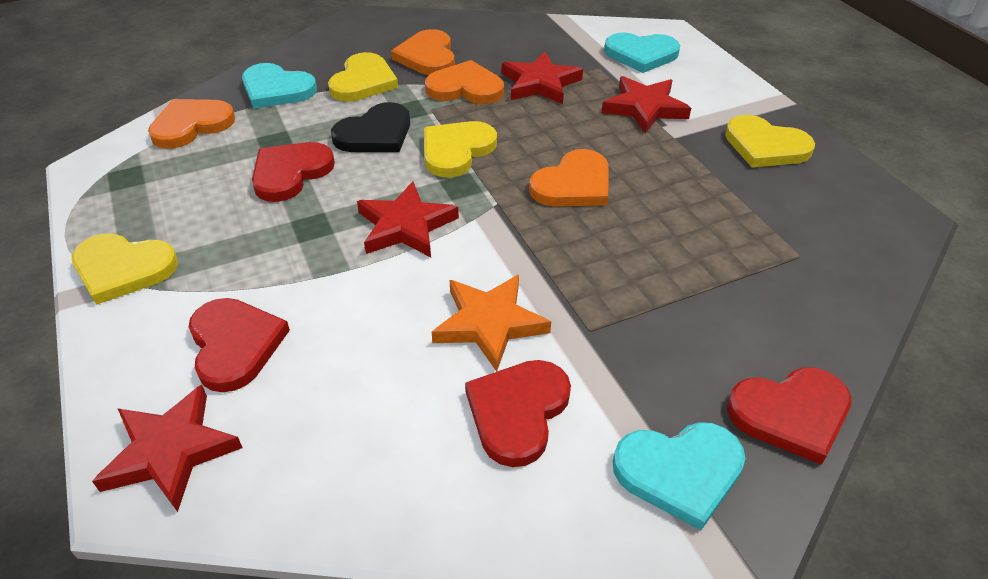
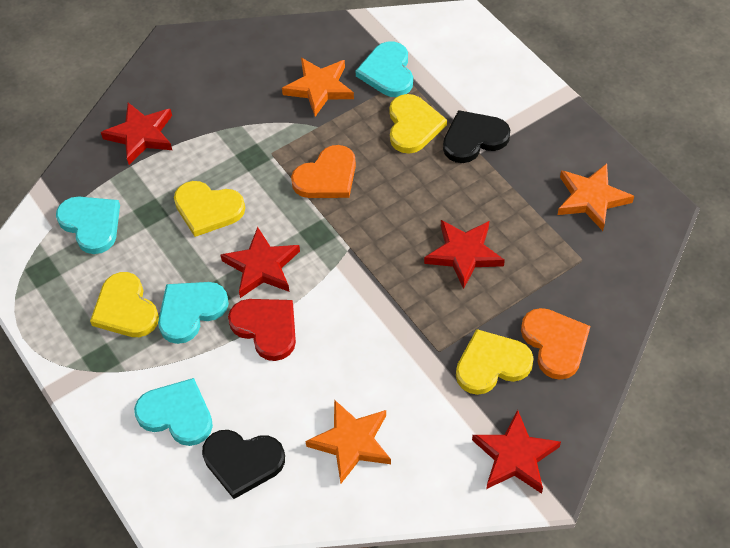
black heart: 1 -> 2
orange heart: 4 -> 2
orange star: 1 -> 3
red heart: 4 -> 1
turquoise heart: 3 -> 4

